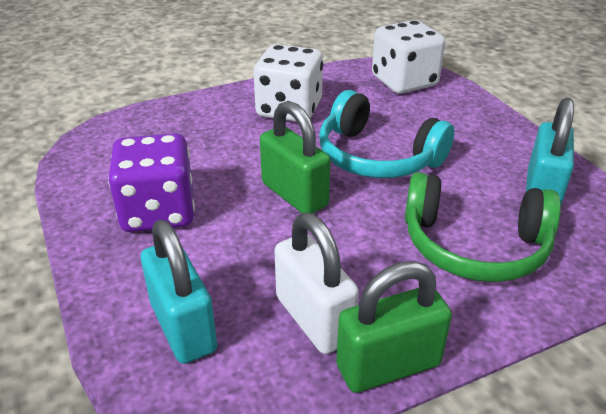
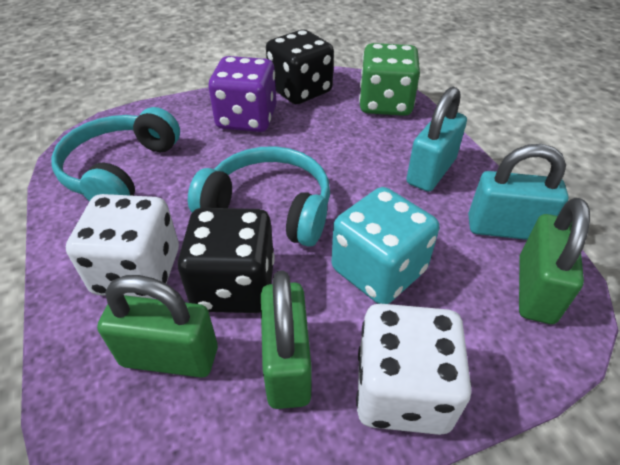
black dice: 0 -> 2
green dice: 0 -> 1
green headphones: 1 -> 0
green padlock: 2 -> 3
turquoise dice: 0 -> 1
turquoise headphones: 1 -> 2
white padlock: 1 -> 0

